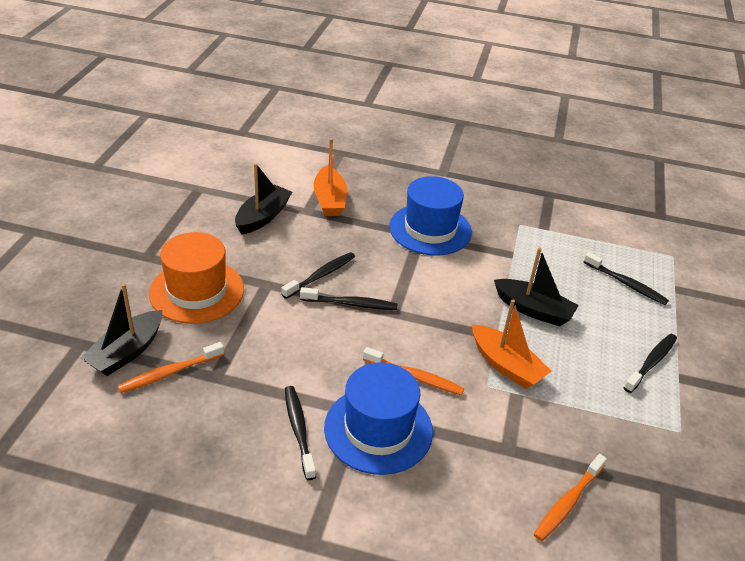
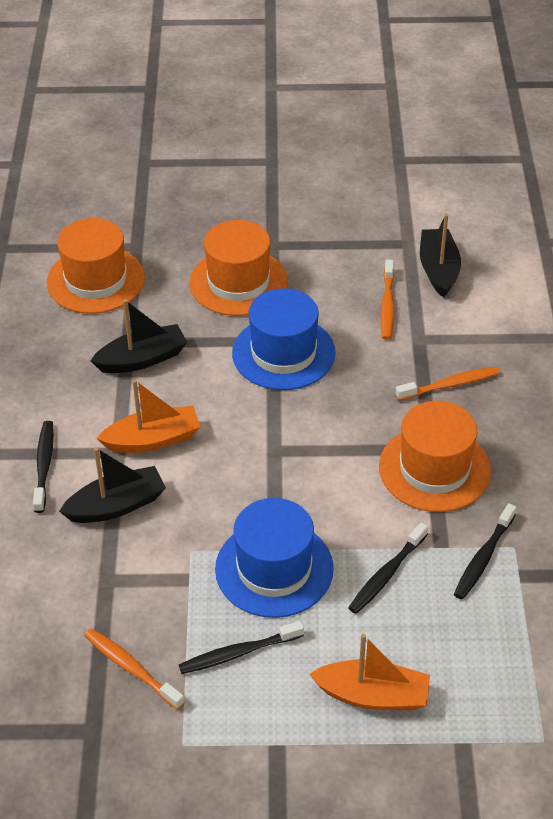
black toothbrush: 5 -> 4
orange hat: 1 -> 3

